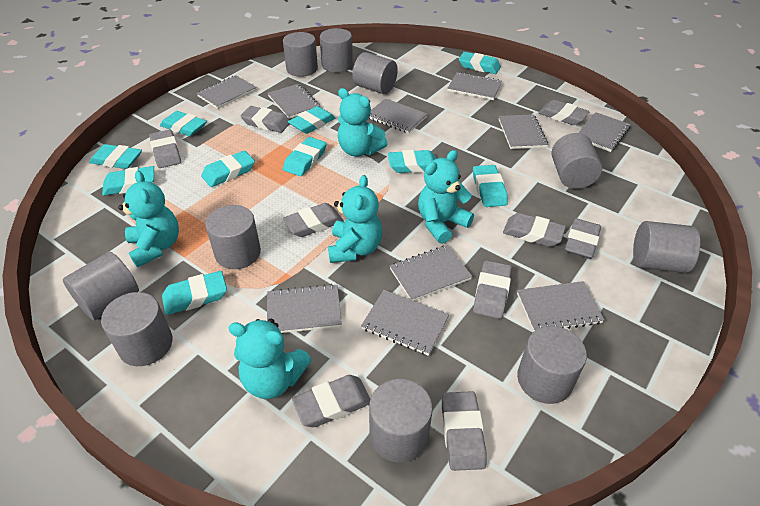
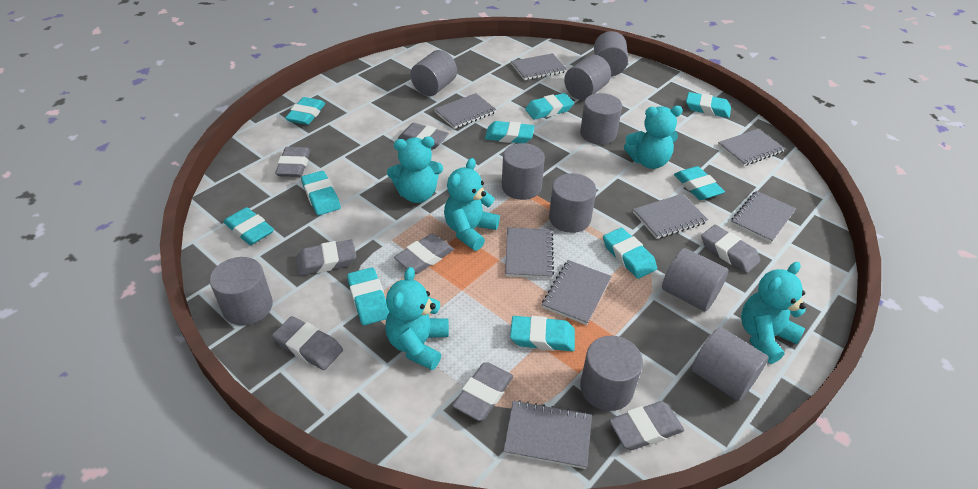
grey eraser: 9 -> 8
grey notebook: 10 -> 8

